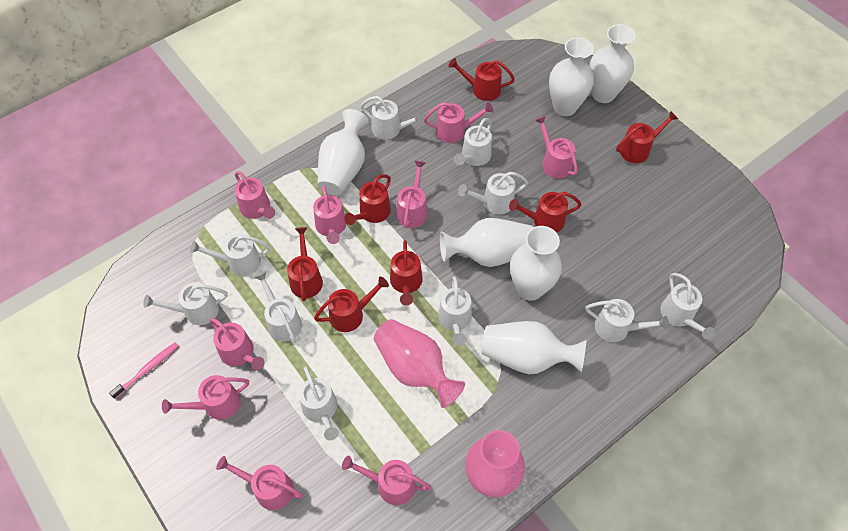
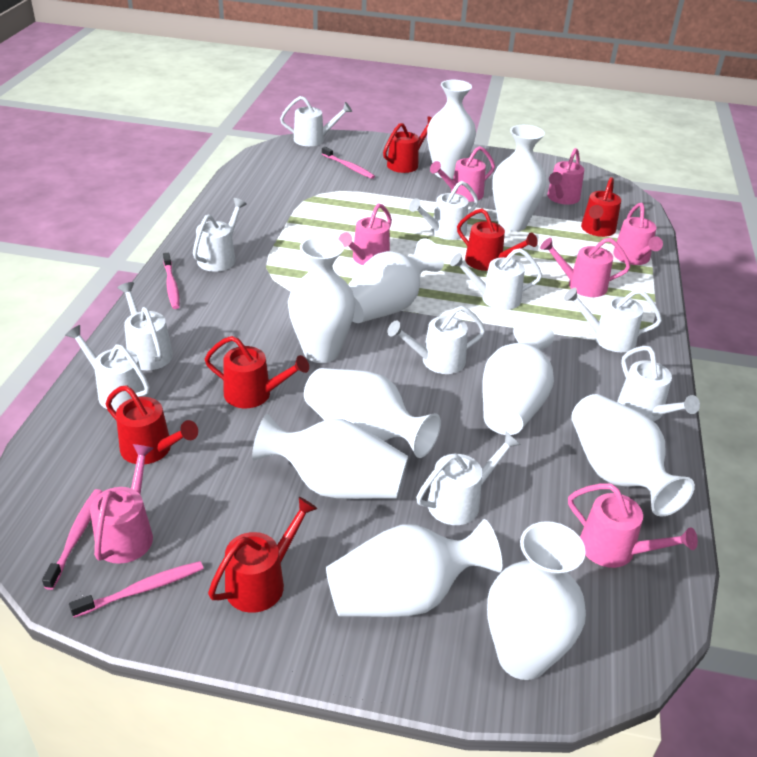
pink toothbrush: 1 -> 4
pink vase: 2 -> 0
pink watering can: 9 -> 7
red watering can: 7 -> 6
white vase: 6 -> 10

